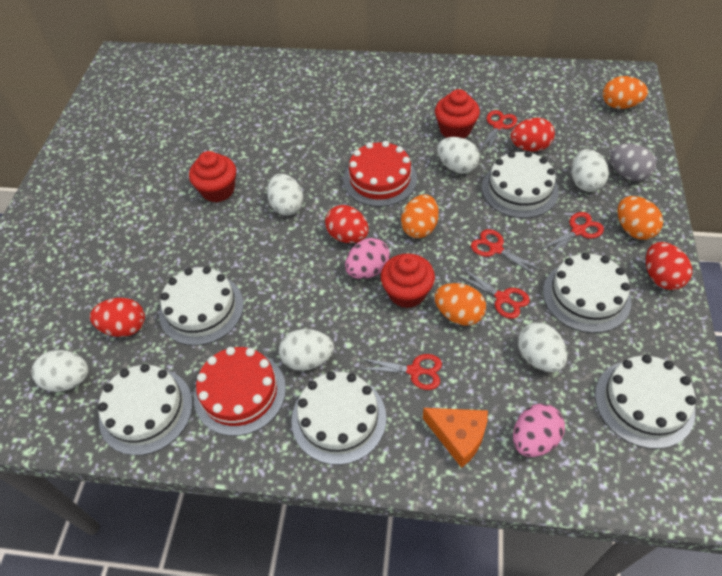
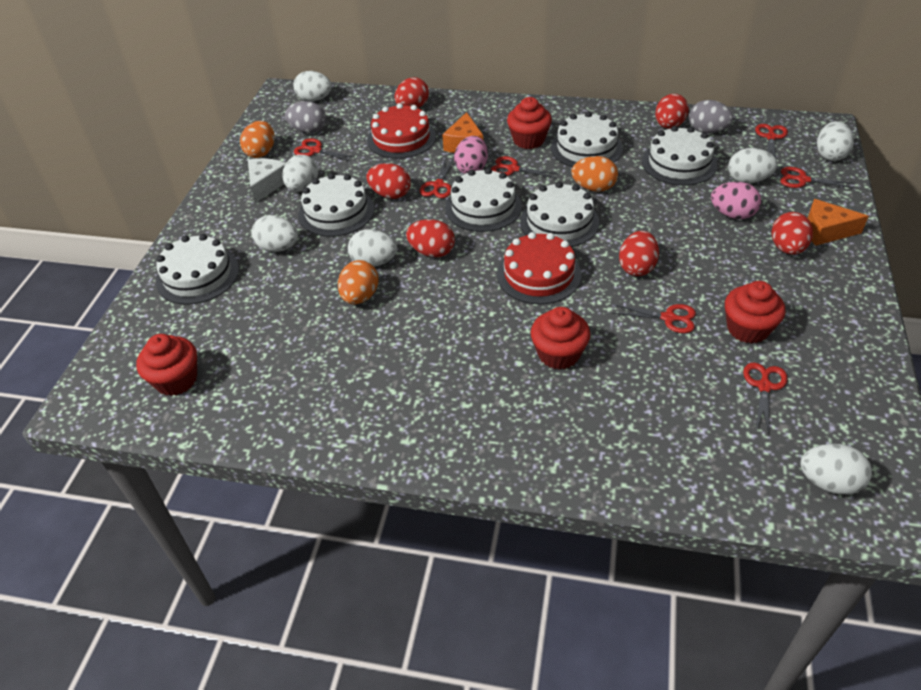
grey egg: 1 -> 2
orange cheese: 1 -> 2
orange egg: 4 -> 3
red cupcake: 3 -> 4
red egg: 4 -> 6
red scissors: 5 -> 7
white cheese: 0 -> 1
white egg: 6 -> 7

